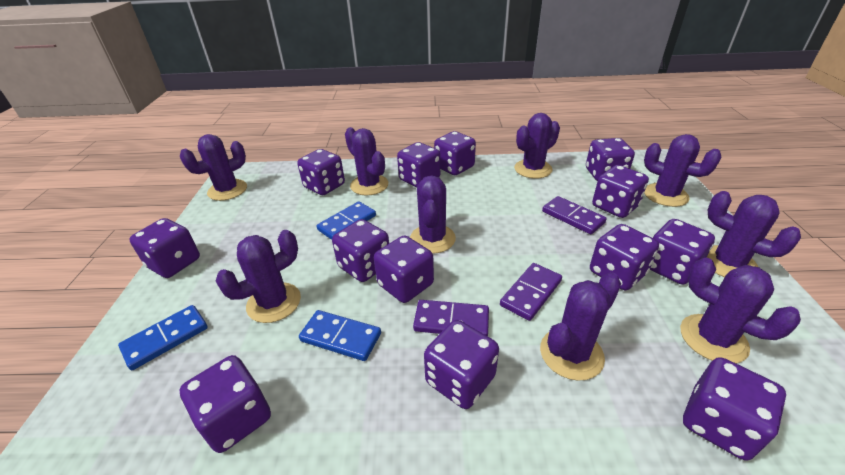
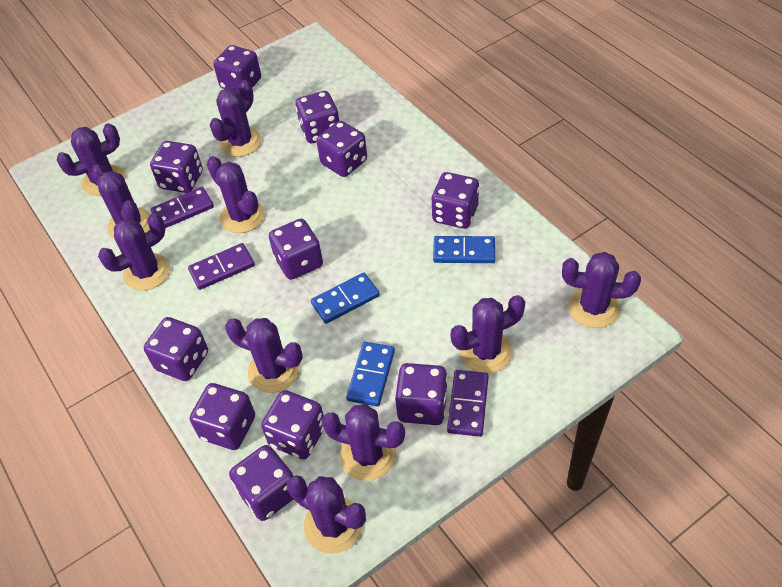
purple cactus: 9 -> 10
purple dice: 13 -> 11

